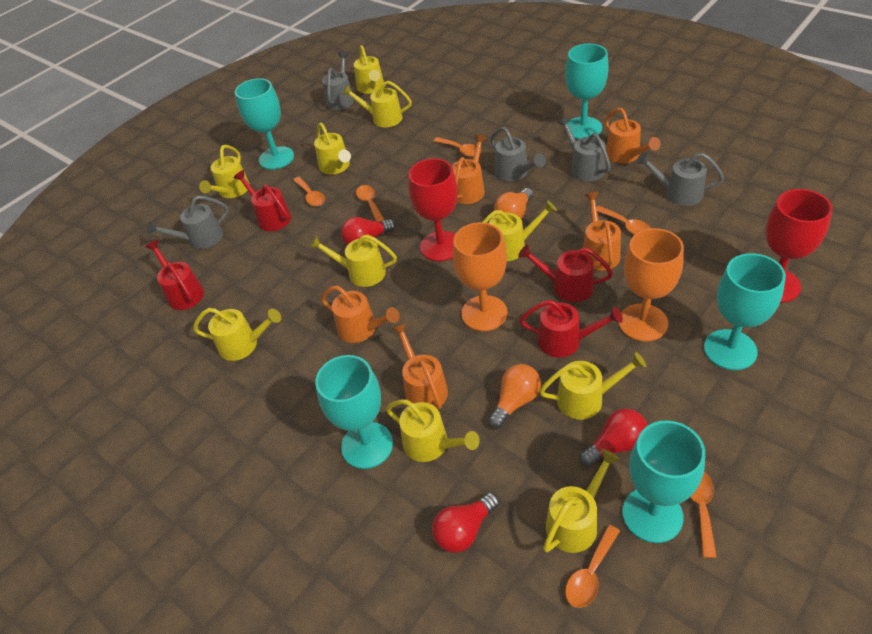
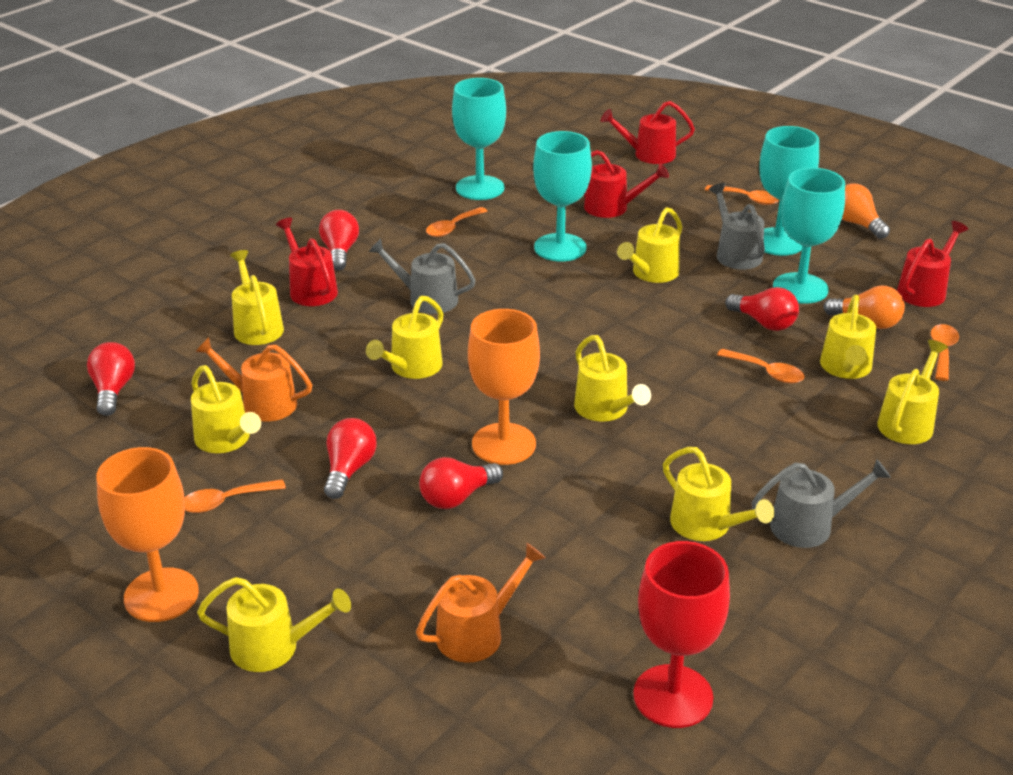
grey watering can: 5 -> 3
orange spoon: 6 -> 5
orange watering can: 5 -> 2
red goblet: 2 -> 1
red light bulb: 3 -> 5
turquoise goblet: 5 -> 4
yellow watering can: 10 -> 9

